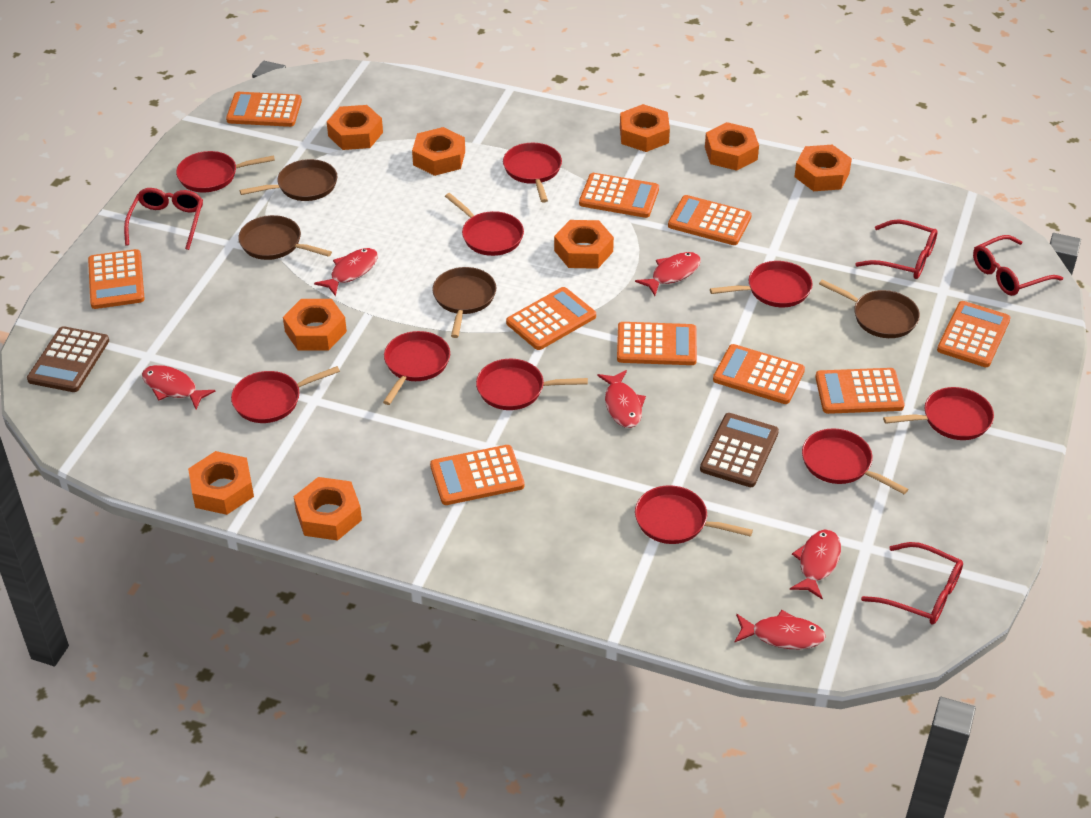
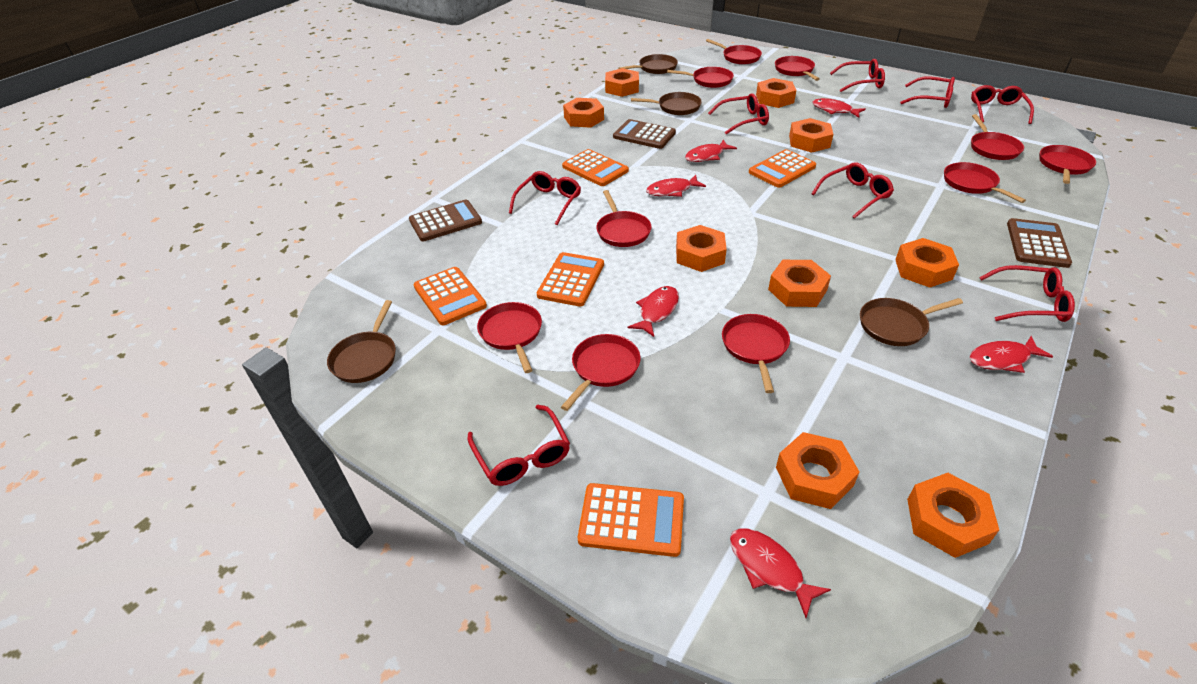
brown calculator: 2 -> 3
orange calculator: 10 -> 5
red glasses: 4 -> 8

